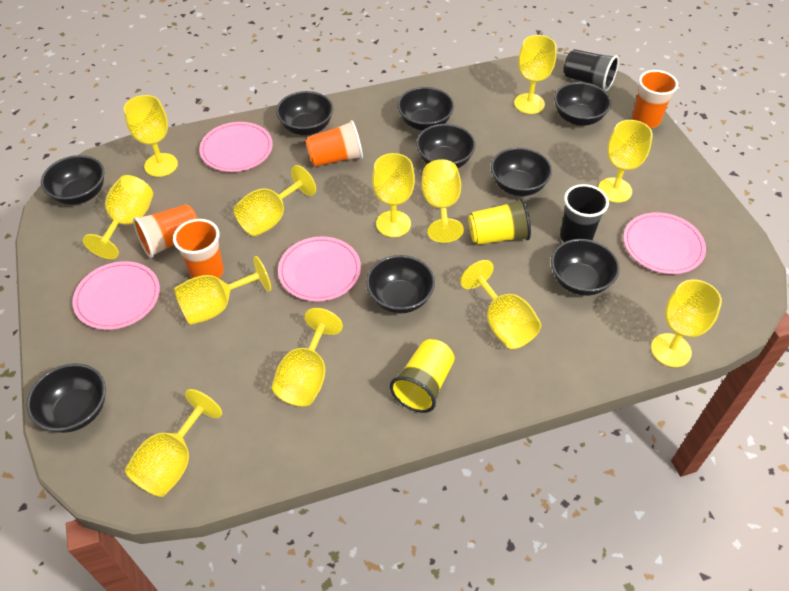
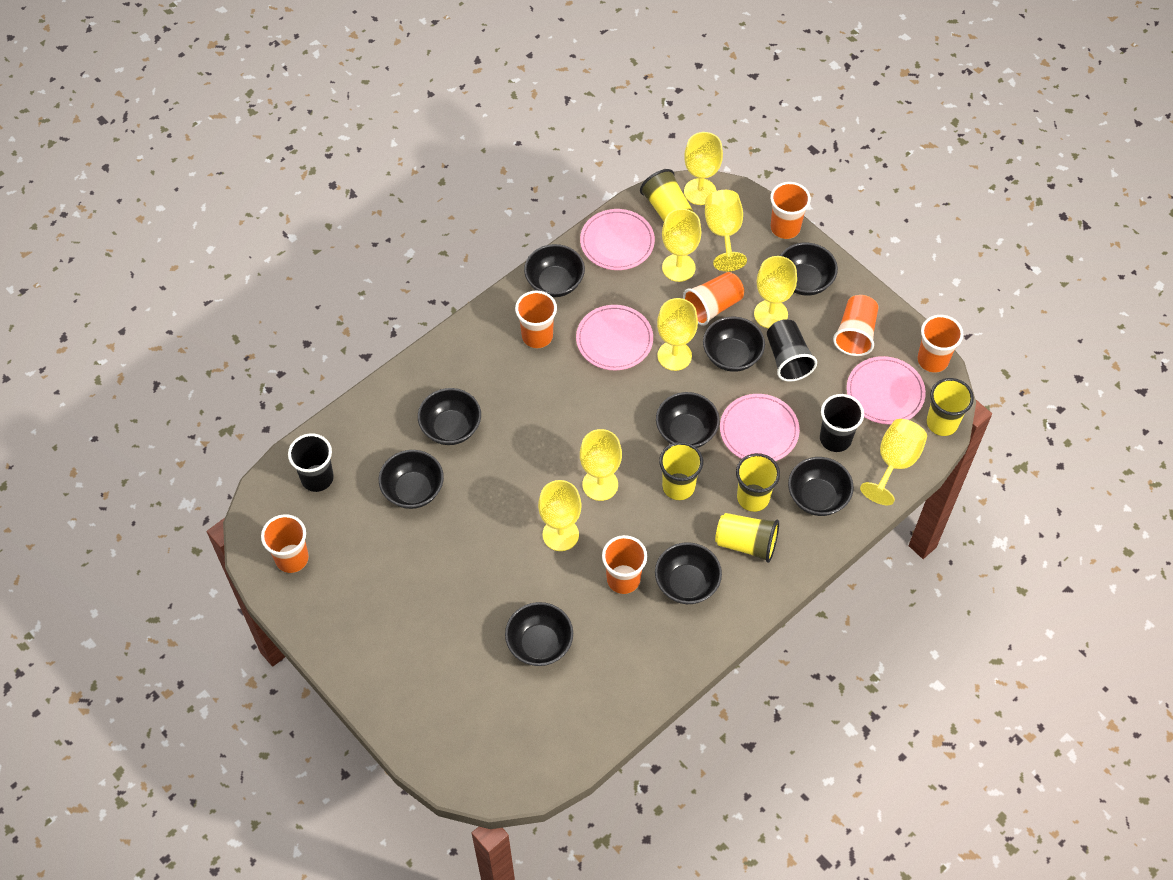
black cup: 2 -> 3
orange cup: 4 -> 7
yellow cup: 2 -> 5
yellow goblet: 12 -> 8

